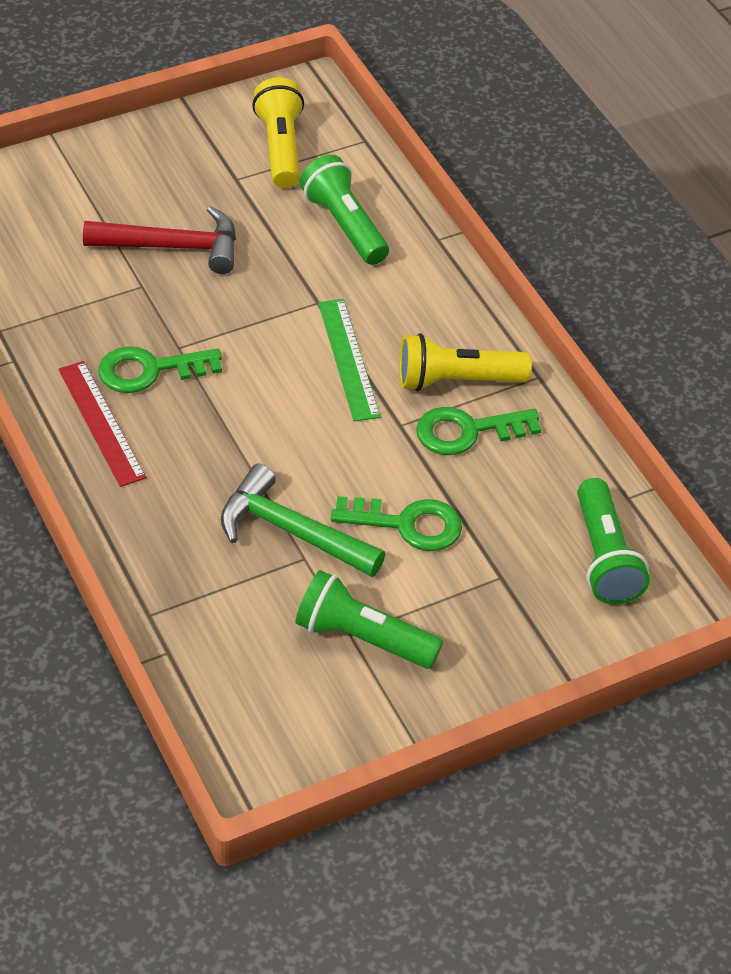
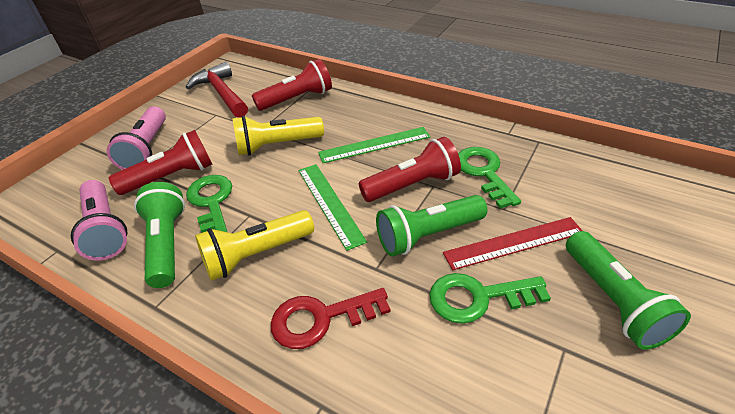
green hammer: 1 -> 0
green ruler: 1 -> 2
pink flashlight: 0 -> 2
red flashlight: 0 -> 3
red key: 0 -> 1

